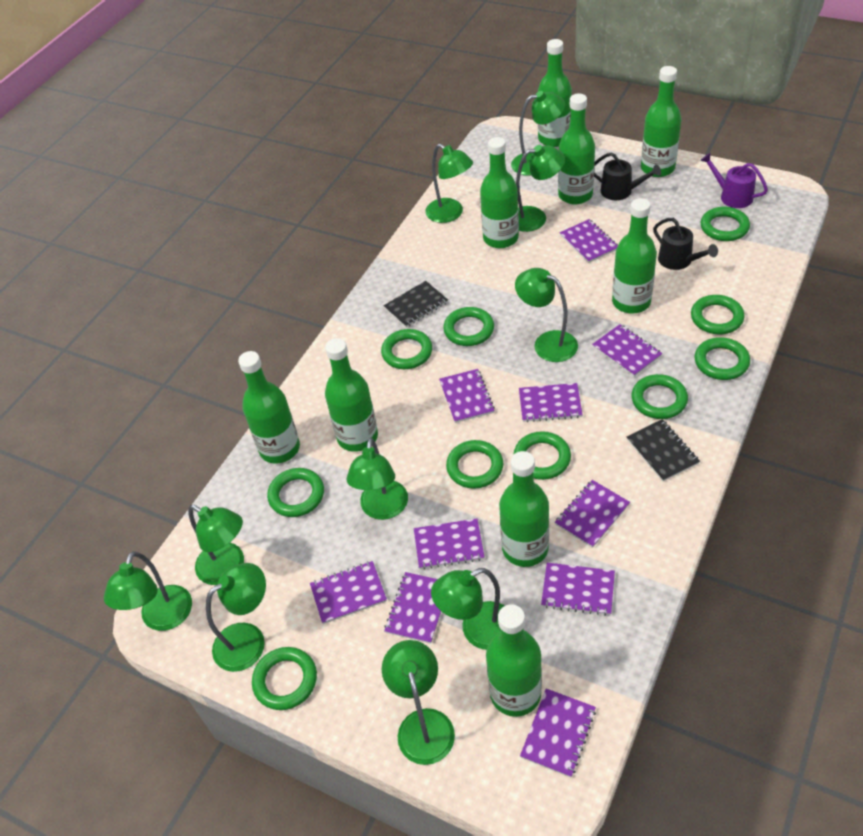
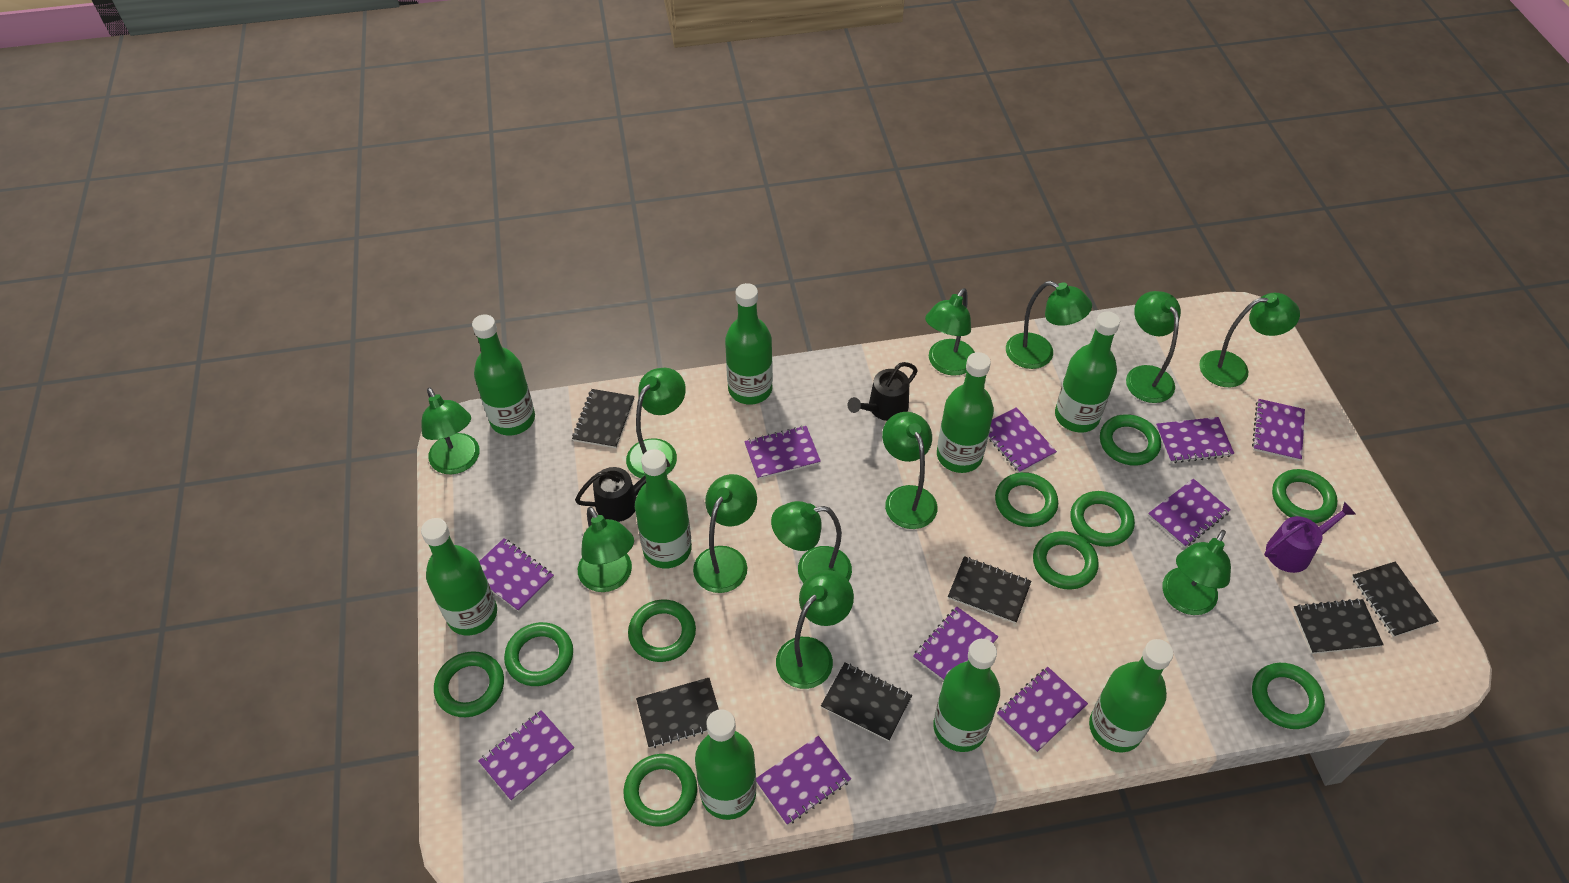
black notebook: 2 -> 6
green lamp: 10 -> 12

